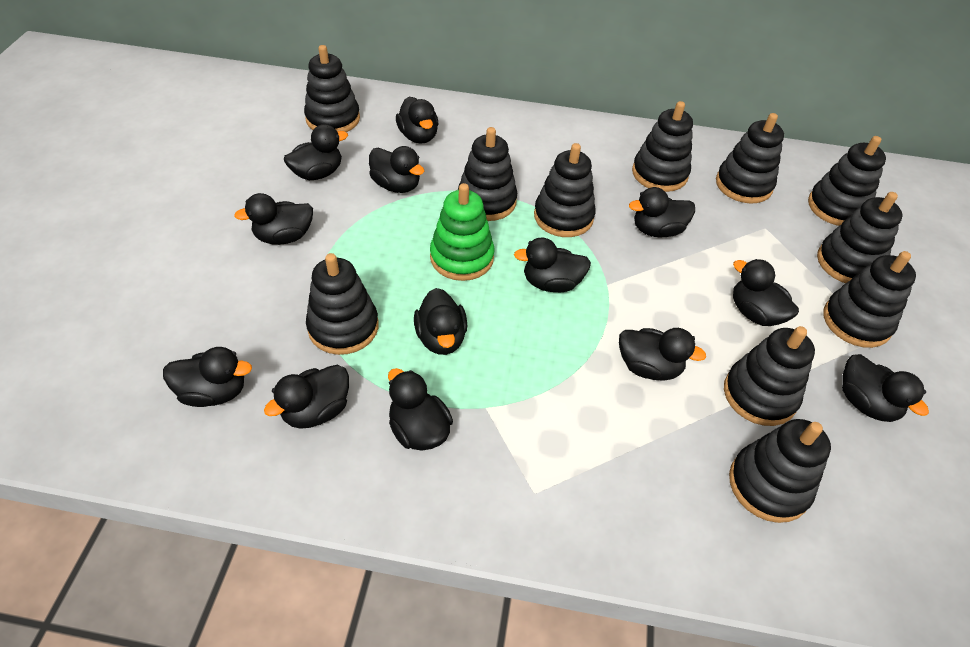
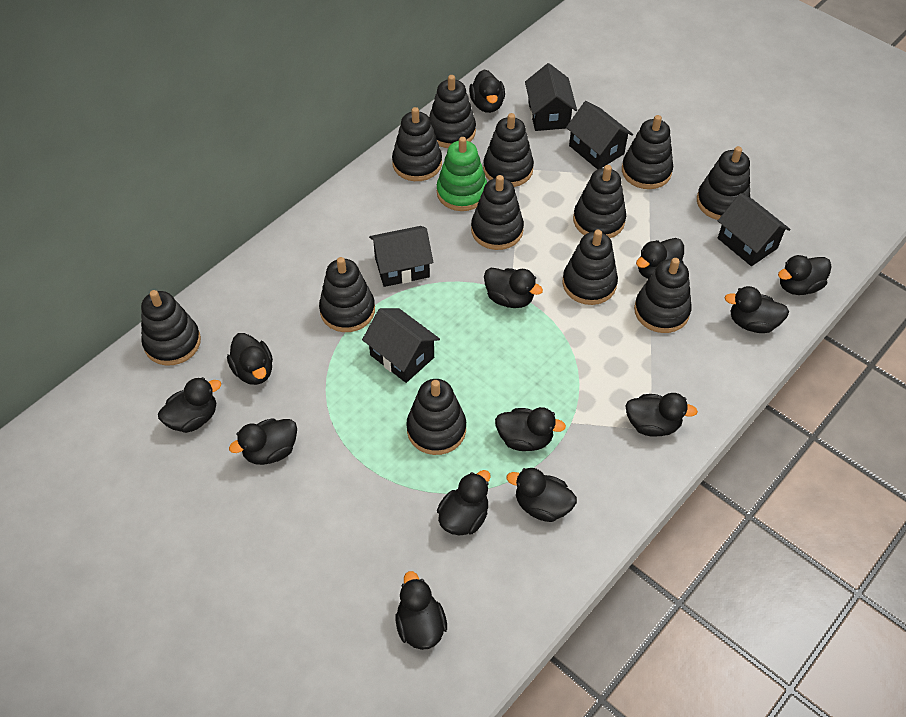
black house: 0 -> 5
black stacking toy: 11 -> 12

